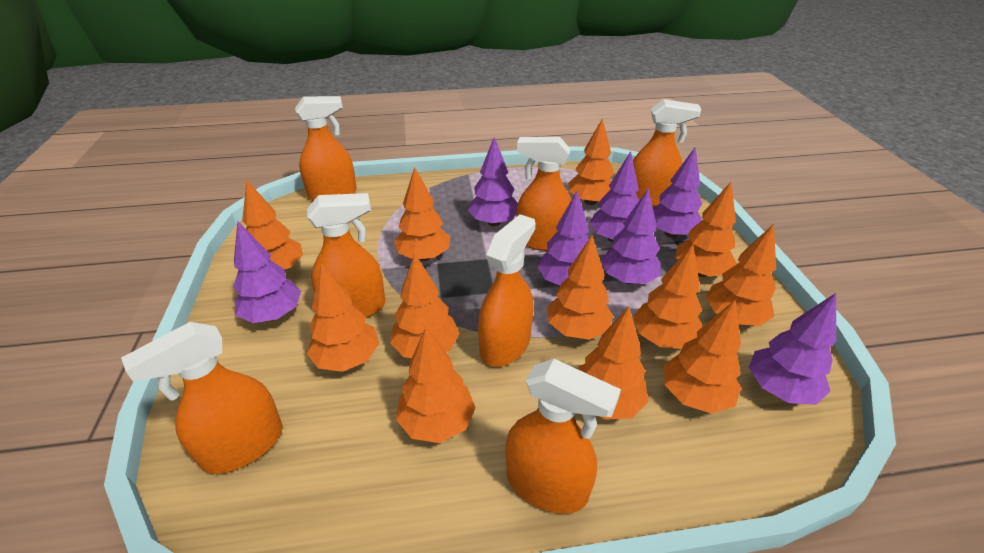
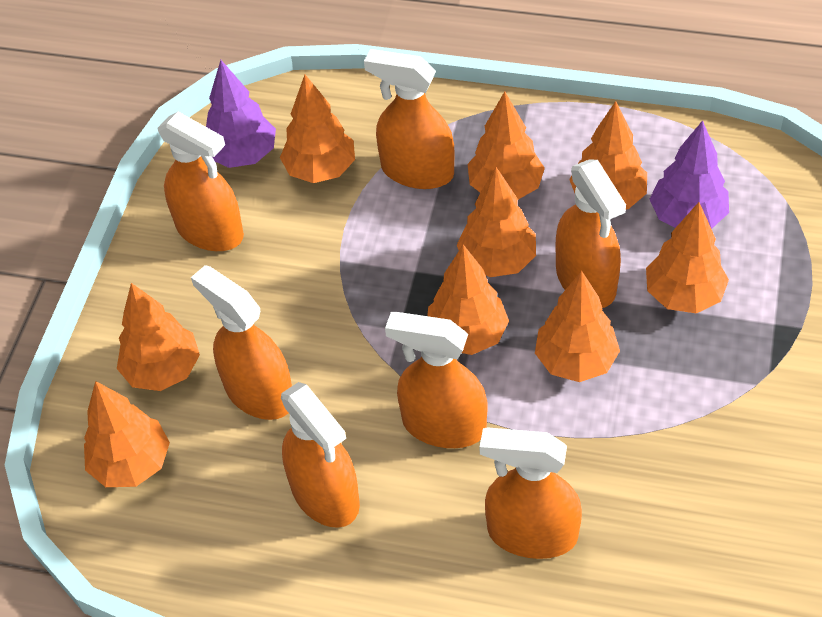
orange tree: 12 -> 9
purple tree: 7 -> 2

